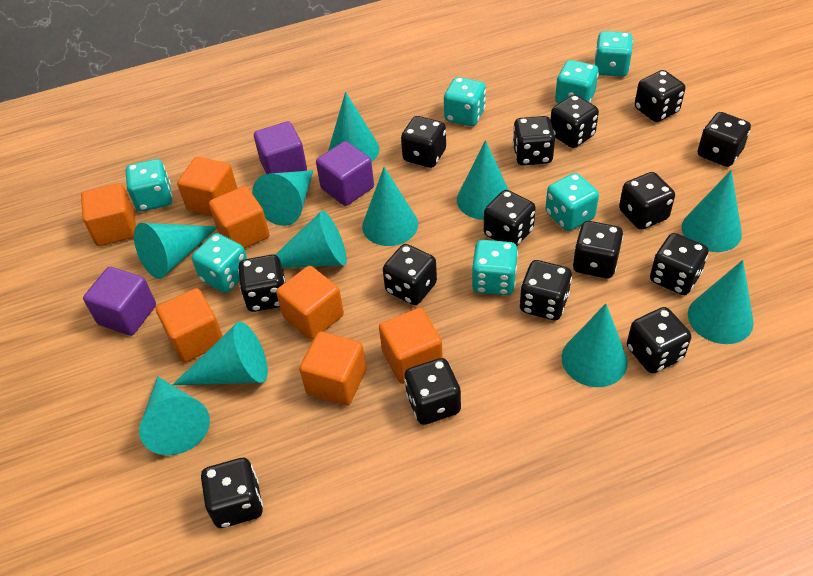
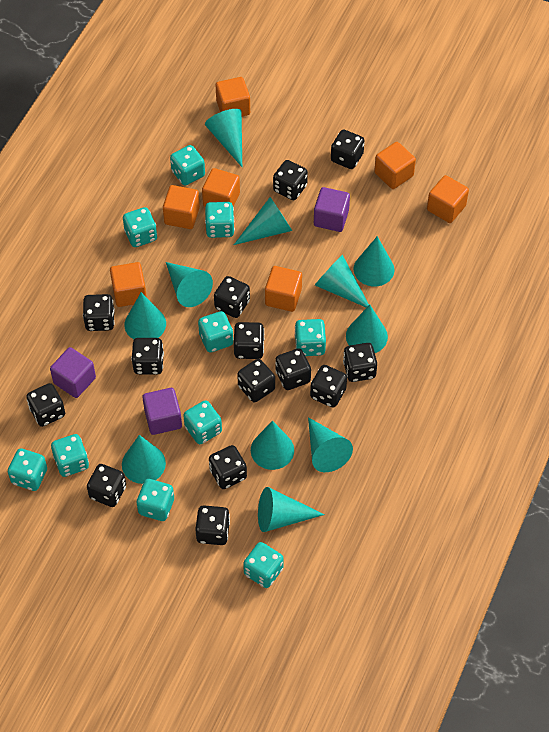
black dice: 15 -> 14
turquoise dice: 7 -> 10

